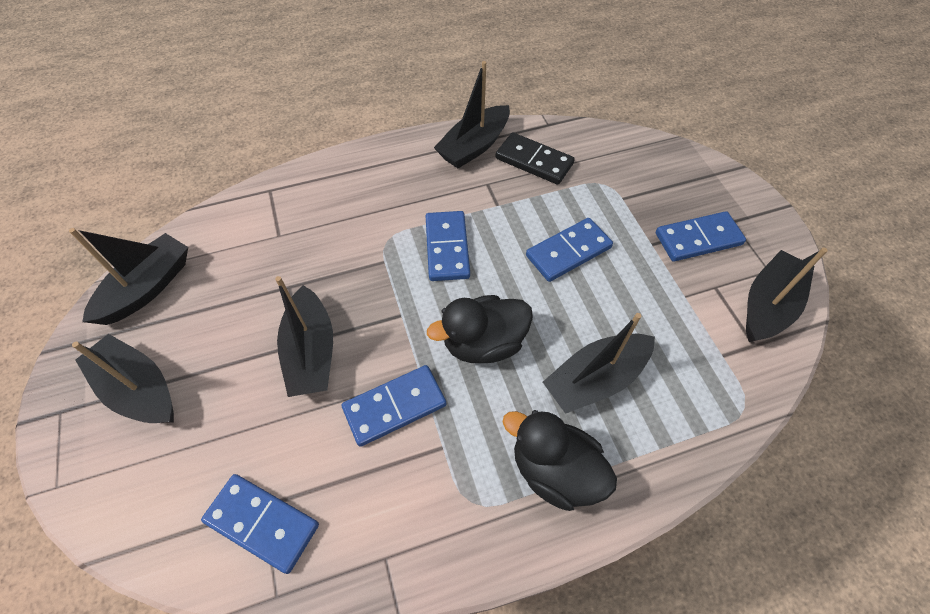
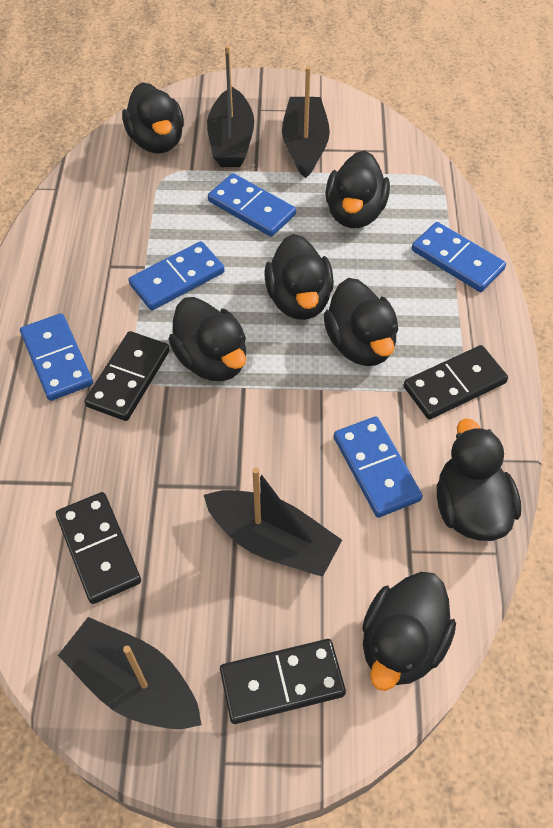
black boat: 6 -> 4
black domino: 1 -> 4
black duck: 2 -> 7

